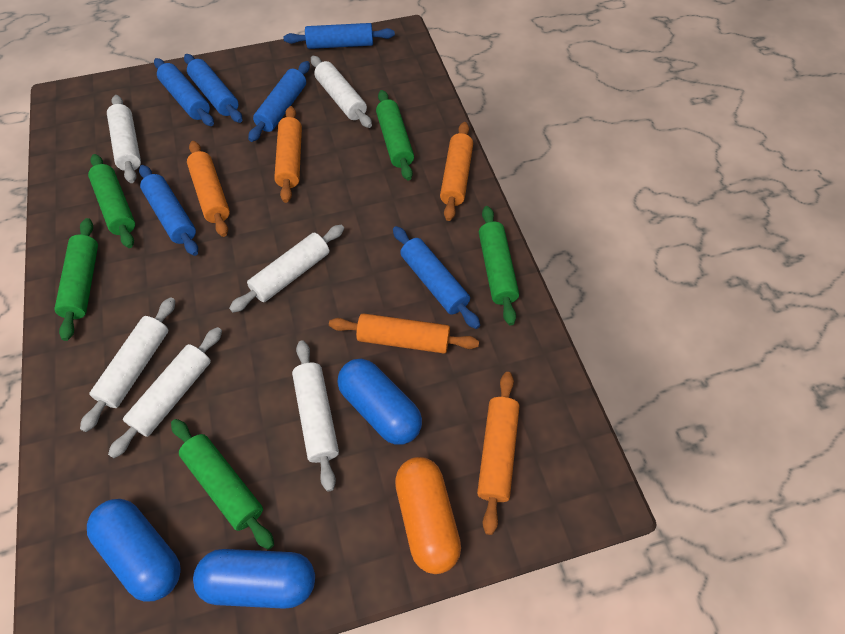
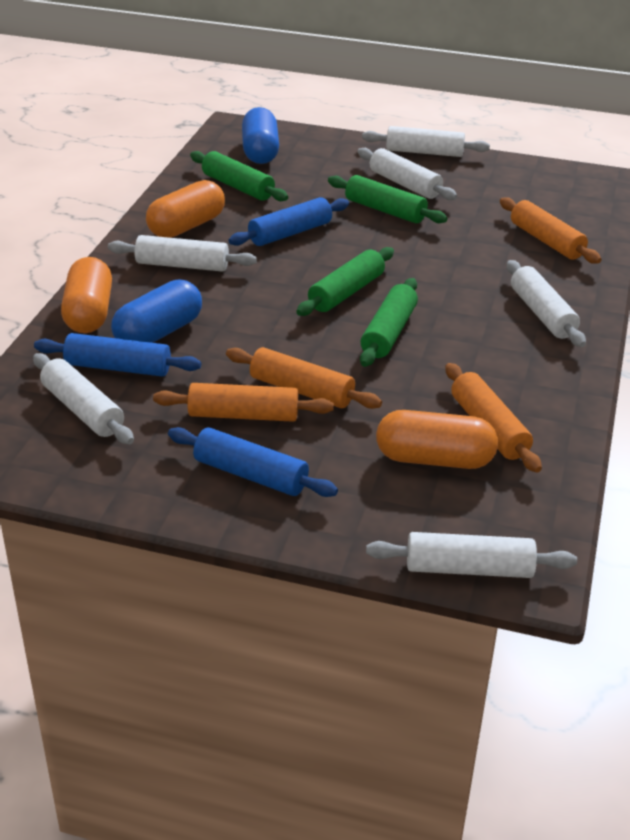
blue capsule: 3 -> 2
blue rolling pin: 6 -> 3
green rolling pin: 5 -> 4
orange capsule: 1 -> 3
orange rolling pin: 5 -> 4

